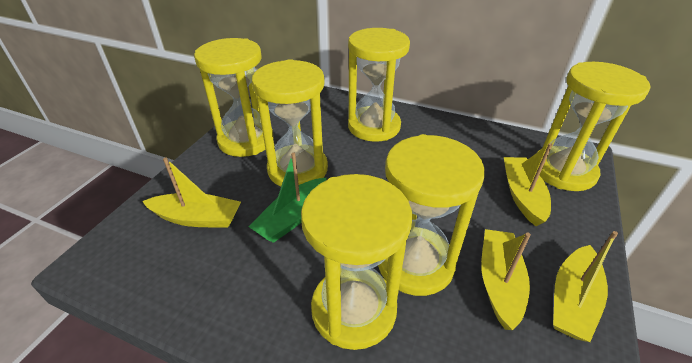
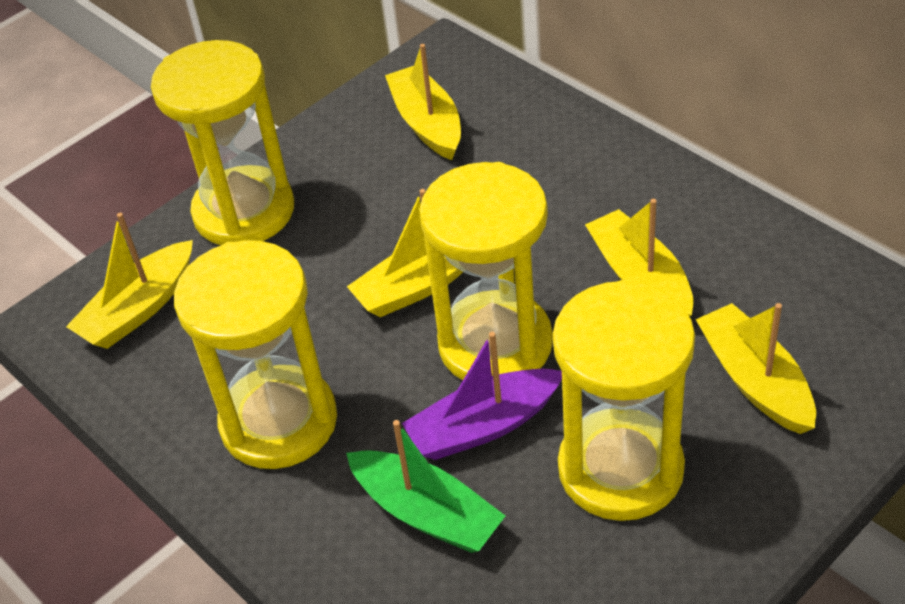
purple boat: 0 -> 1
yellow boat: 4 -> 5
yellow hourglass: 6 -> 4

